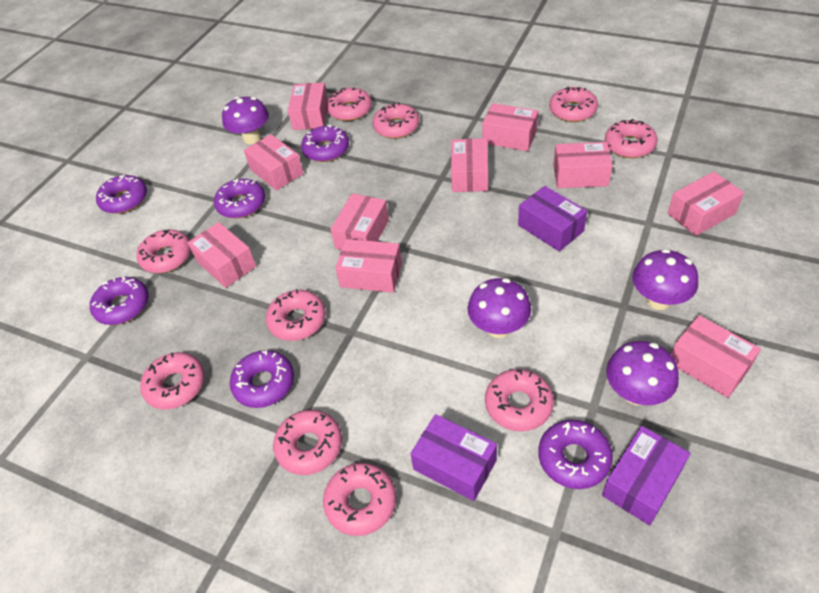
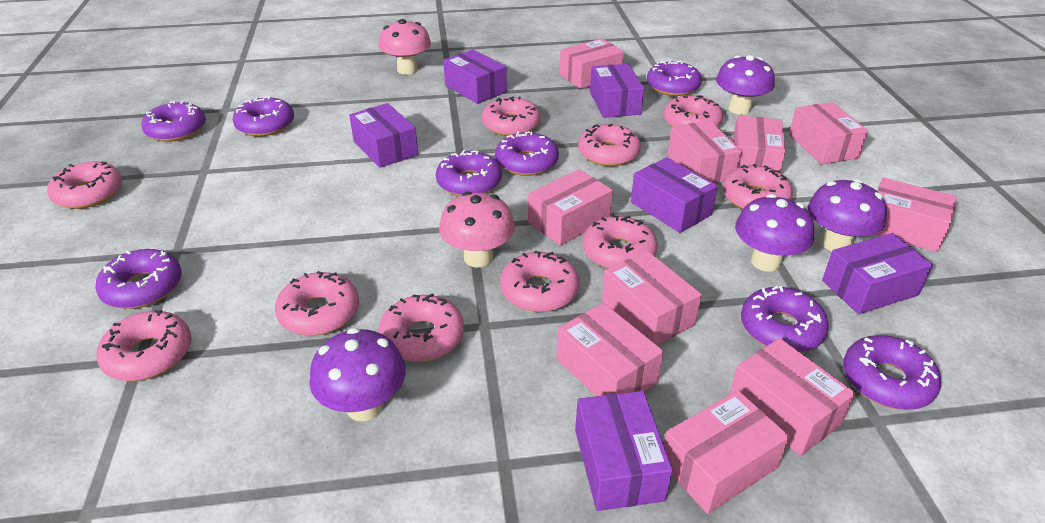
pink mushroom: 0 -> 2
purple box: 3 -> 6
purple donut: 6 -> 8

